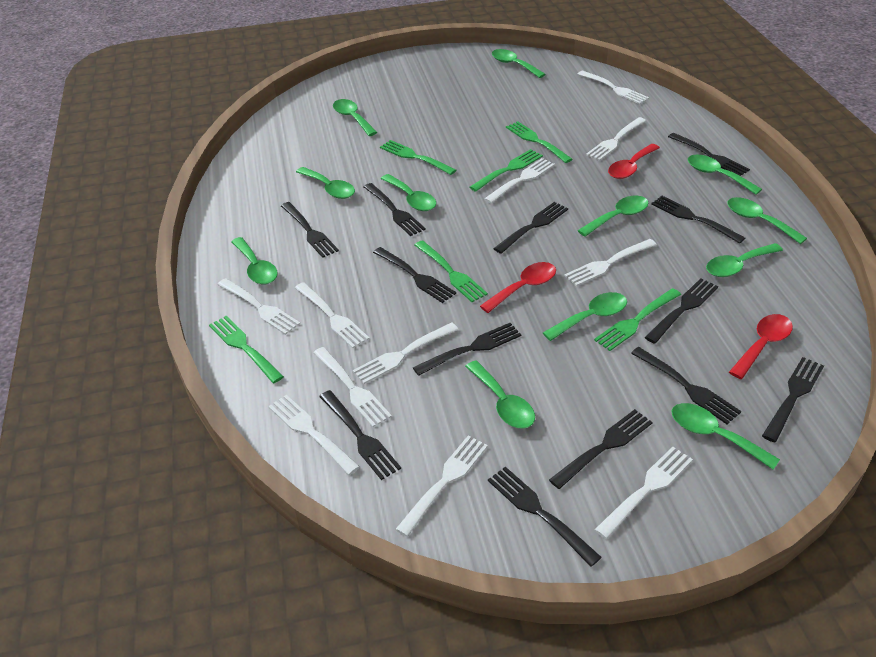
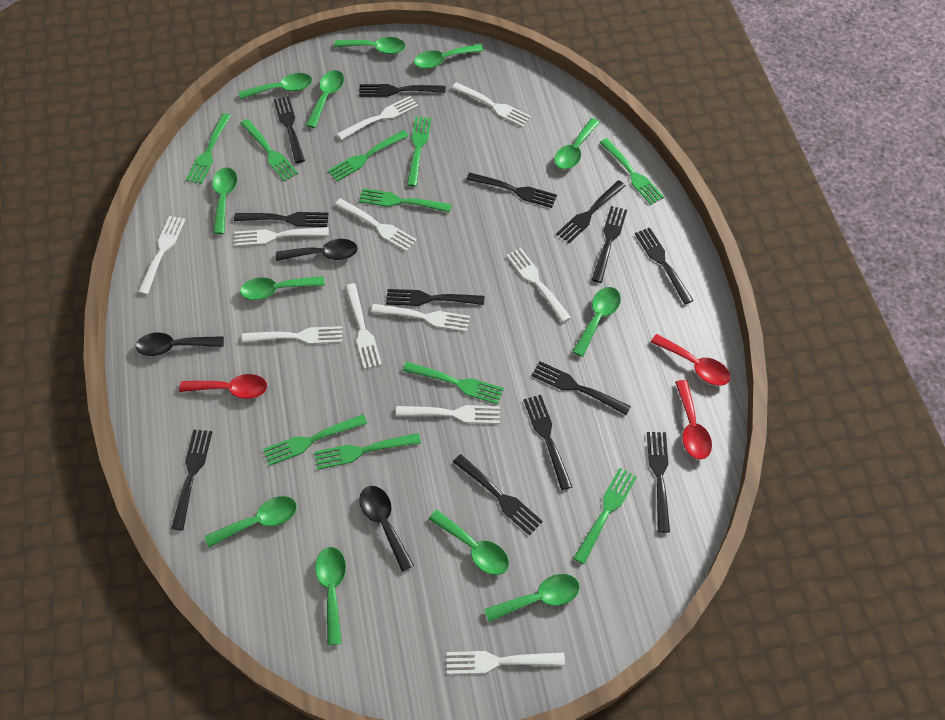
black spoon: 0 -> 3
green fork: 6 -> 10

